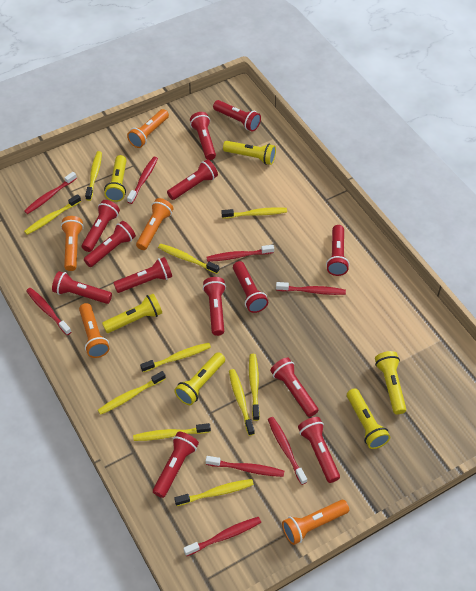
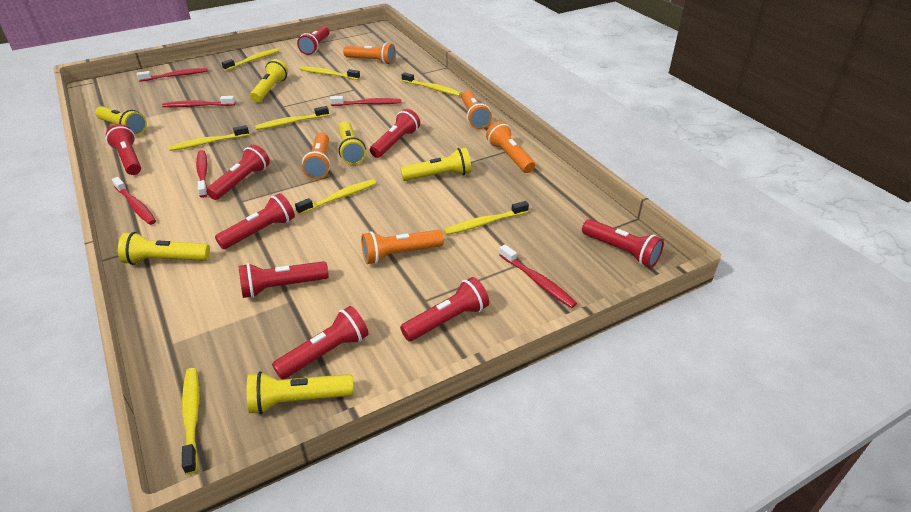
red flashlight: 13 -> 9
red toothbrush: 8 -> 6
yellow toothbrush: 10 -> 8

